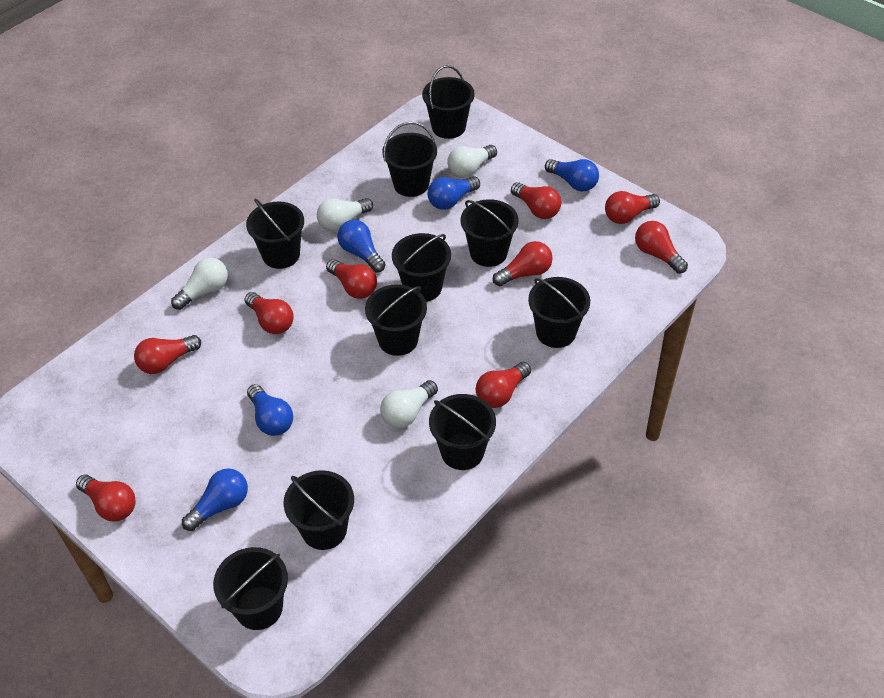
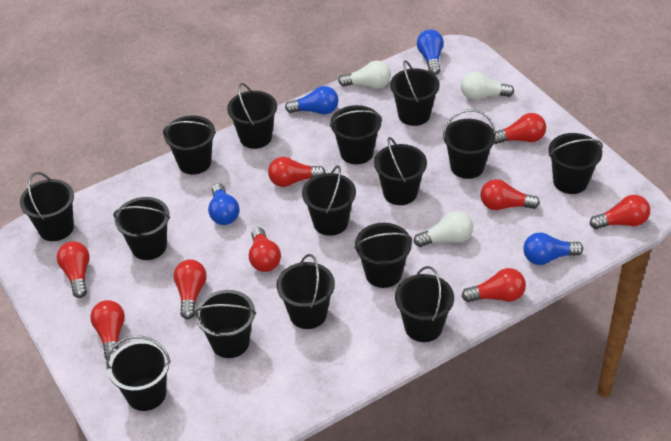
black bucket: 10 -> 15
blue light bulb: 5 -> 4
white light bulb: 4 -> 3

